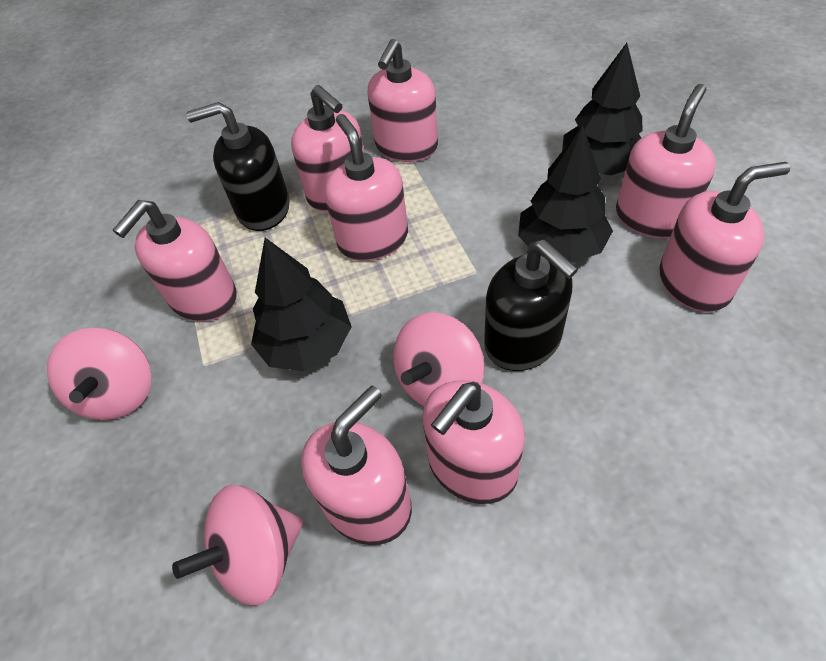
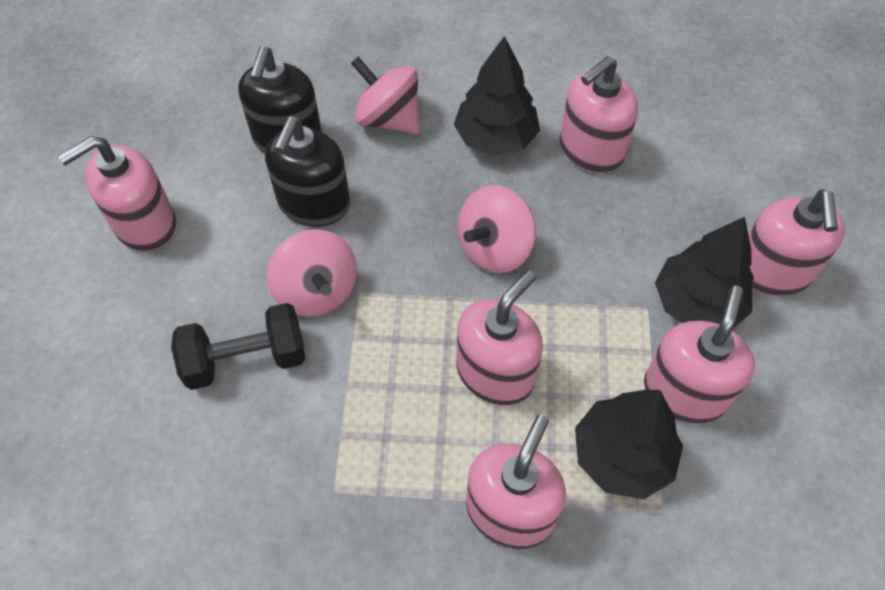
black dumbbell: 0 -> 1
pink soap dispenser: 8 -> 6

